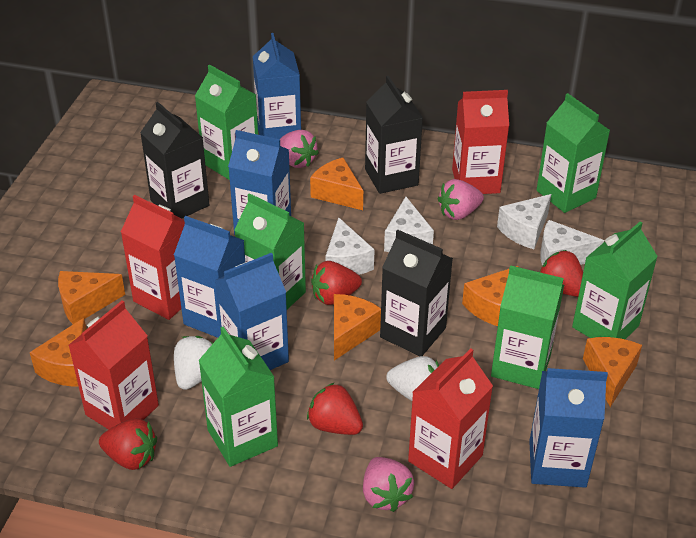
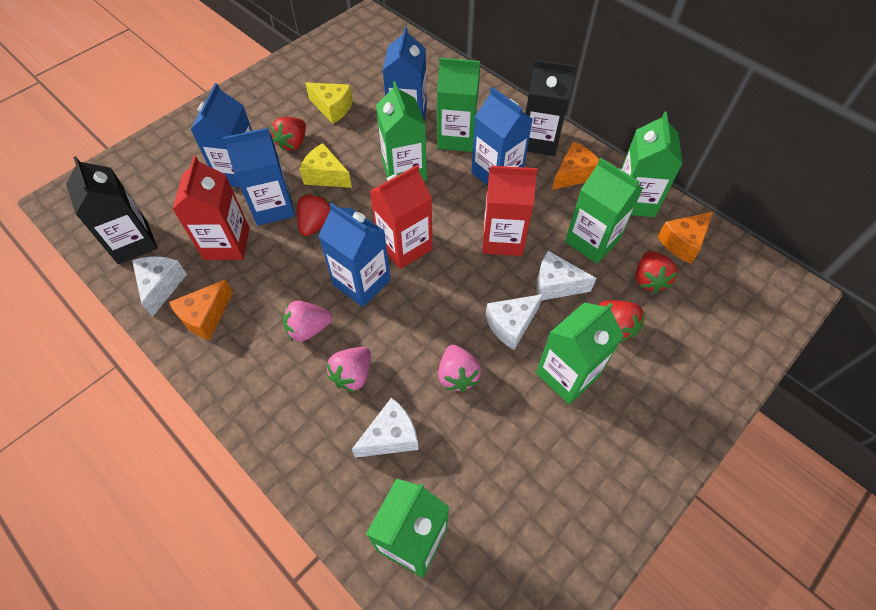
black carton: 3 -> 2
orange cheese: 6 -> 3
red carton: 4 -> 3
white strawberry: 2 -> 0
yellow cheese: 0 -> 2

